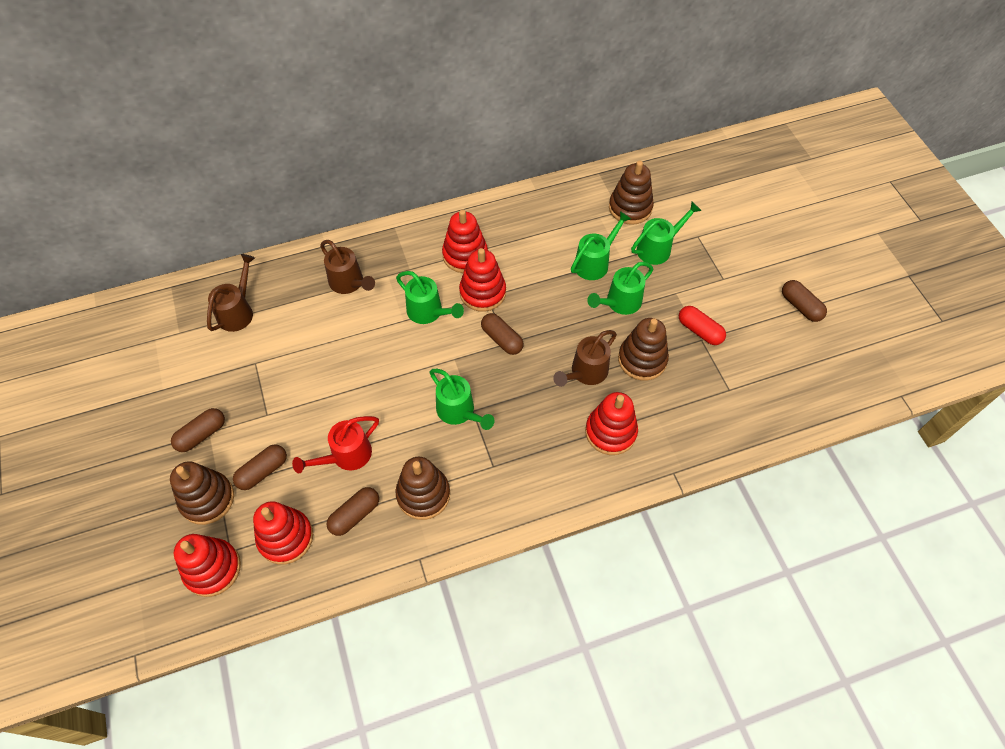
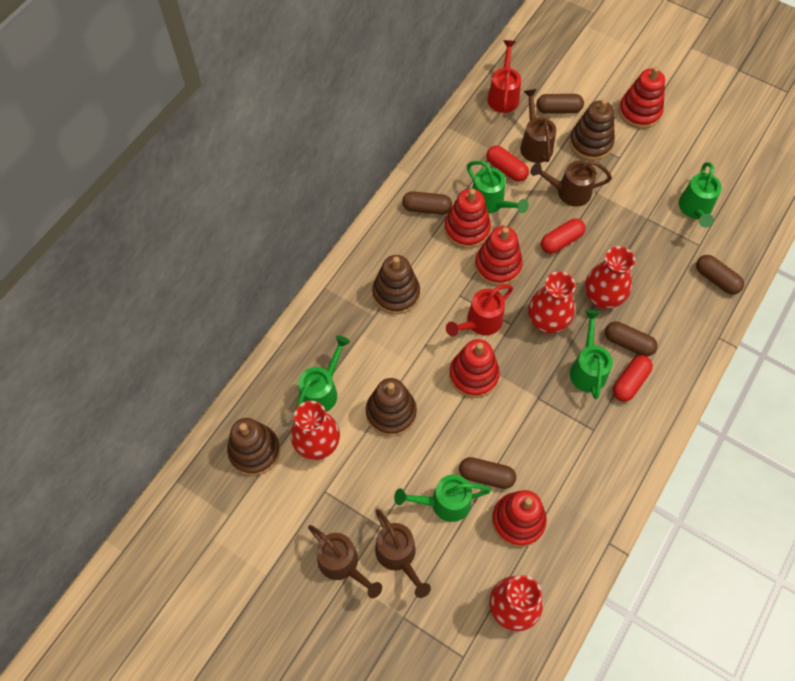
brown watering can: 3 -> 4
red capsule: 1 -> 3
red vase: 0 -> 4
red watering can: 1 -> 2

